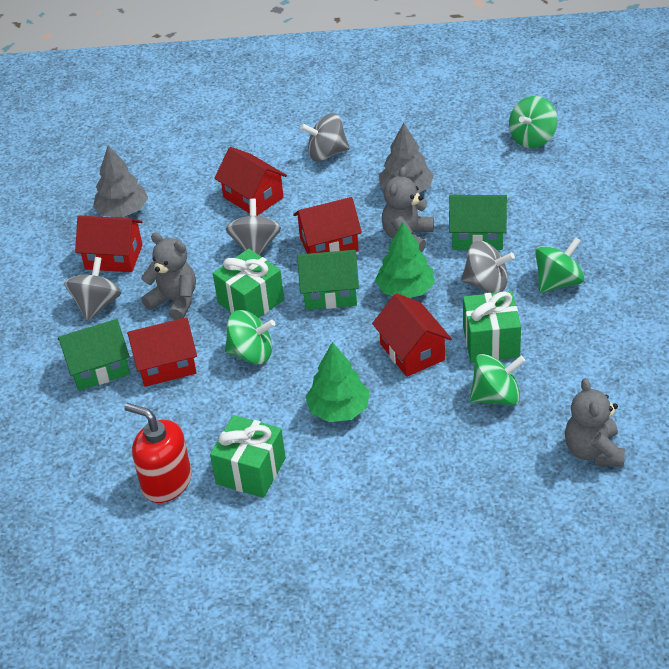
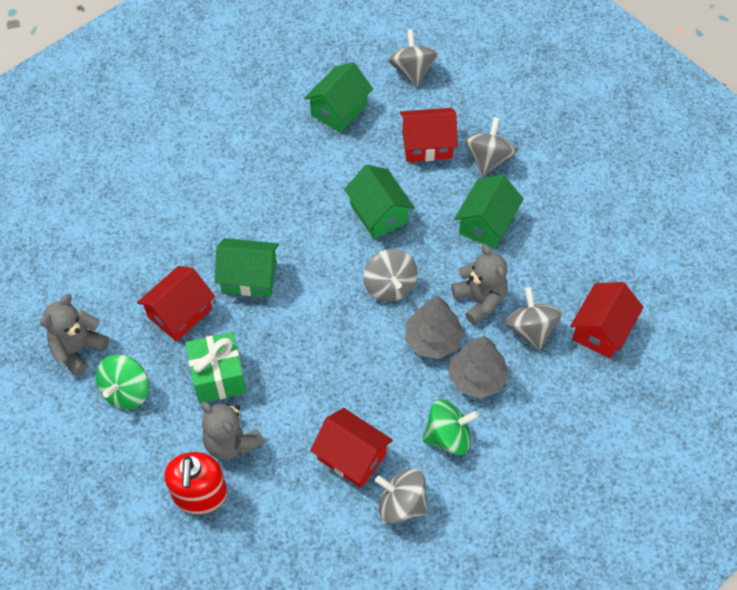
green gift: 3 -> 1
green house: 3 -> 4
green spinning top: 4 -> 2
green tree: 2 -> 0
grey spinning top: 4 -> 5
red house: 5 -> 4

